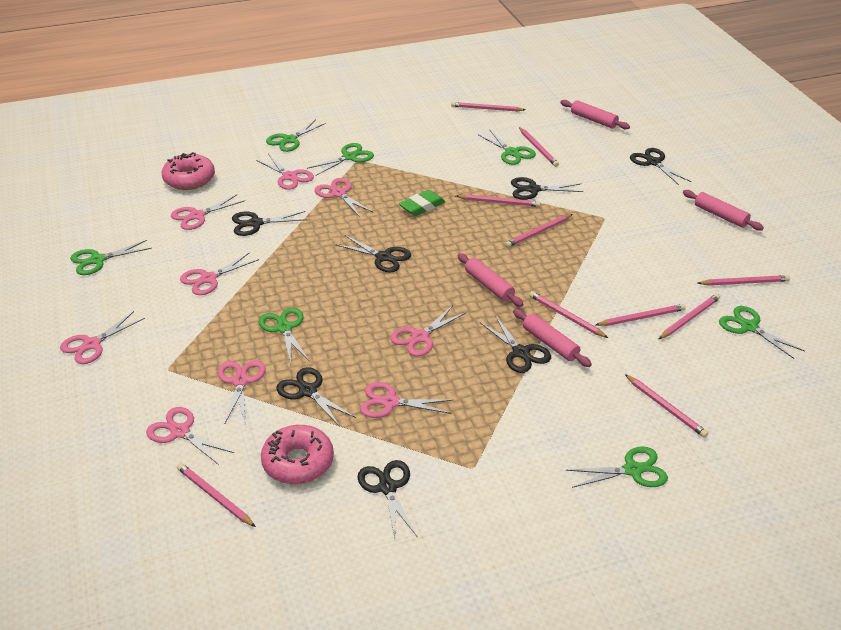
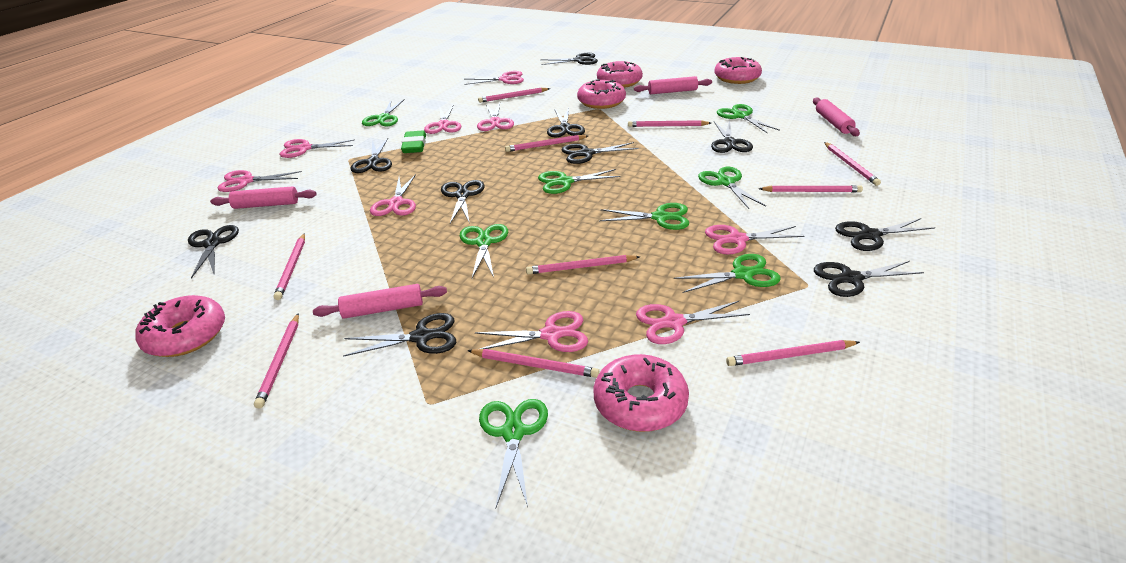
black scissors: 7 -> 10
green scissors: 7 -> 8
pink donut: 2 -> 5

